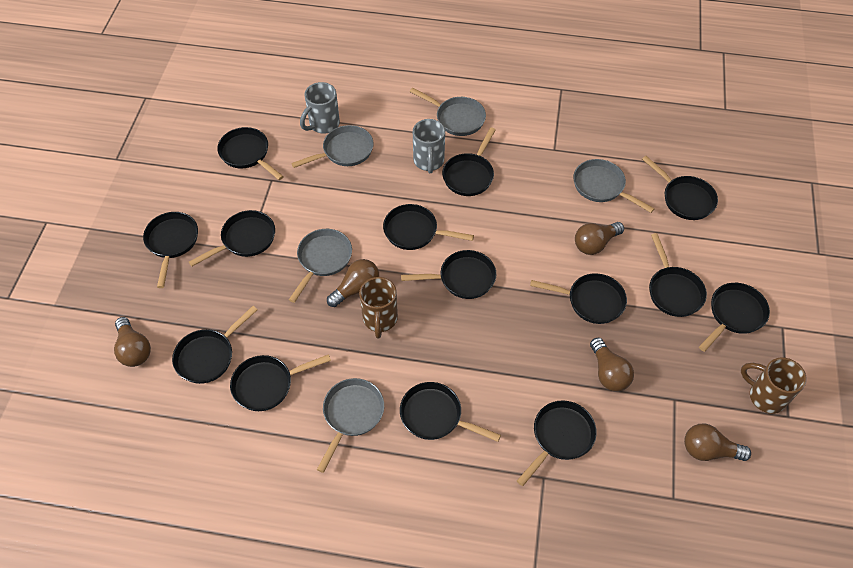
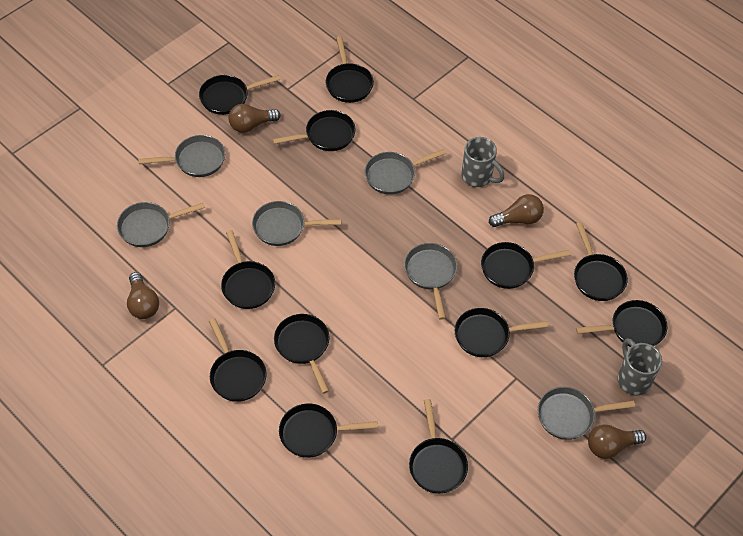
black pan: 14 -> 12
brown light bulb: 5 -> 4
brown mug: 2 -> 0
grey pan: 5 -> 6

